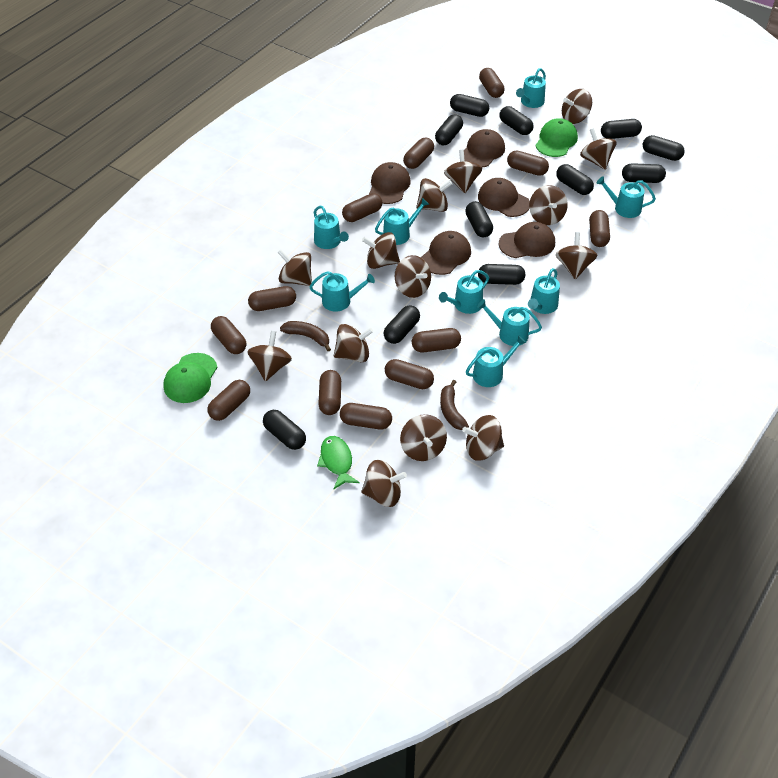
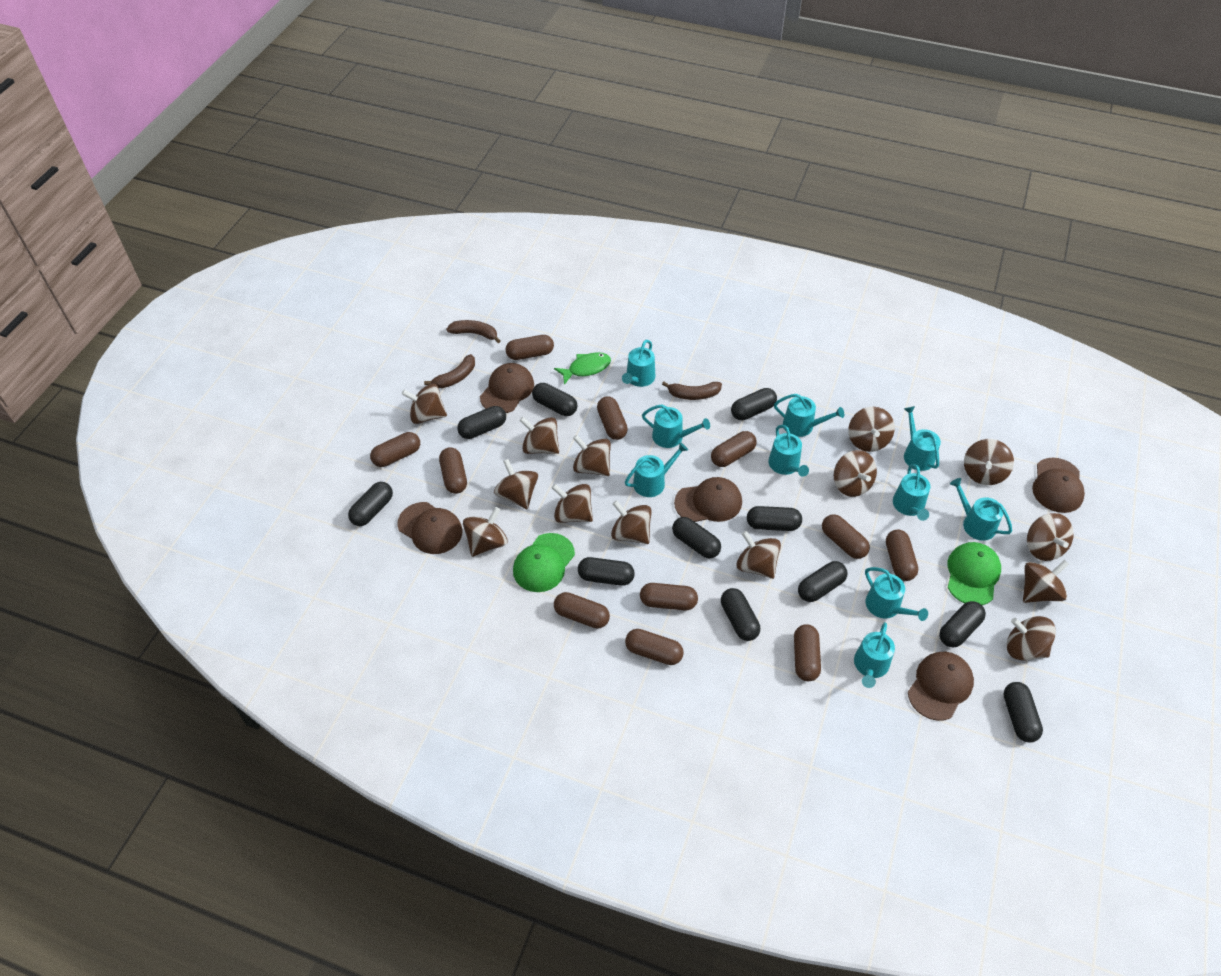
brown banana: 2 -> 3
brown capsule: 12 -> 11
turquoise watering can: 9 -> 10

